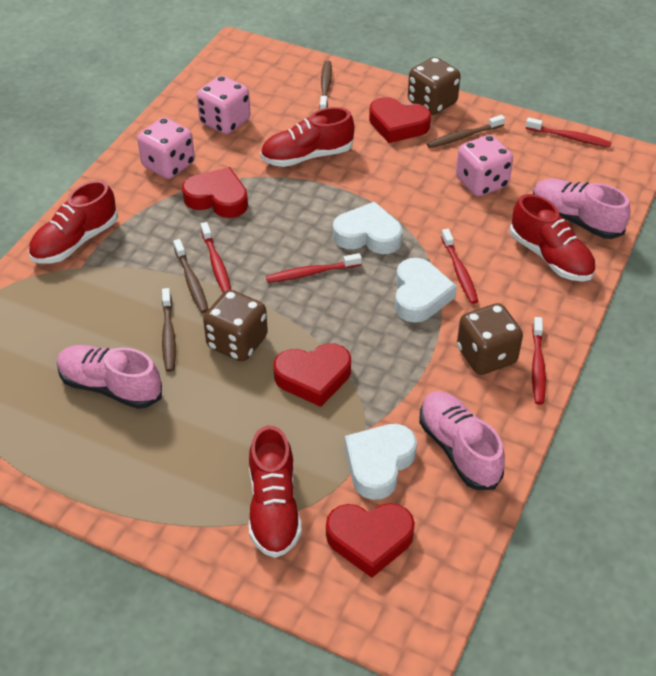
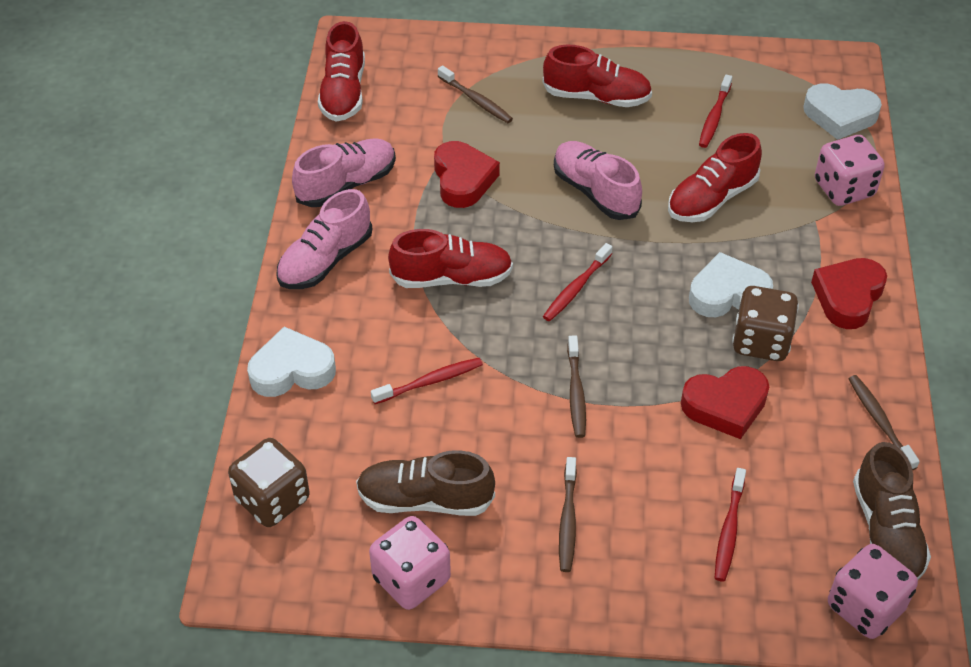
brown dice: 3 -> 2
brown shoe: 0 -> 2
red heart: 4 -> 3
red toothbrush: 5 -> 4

